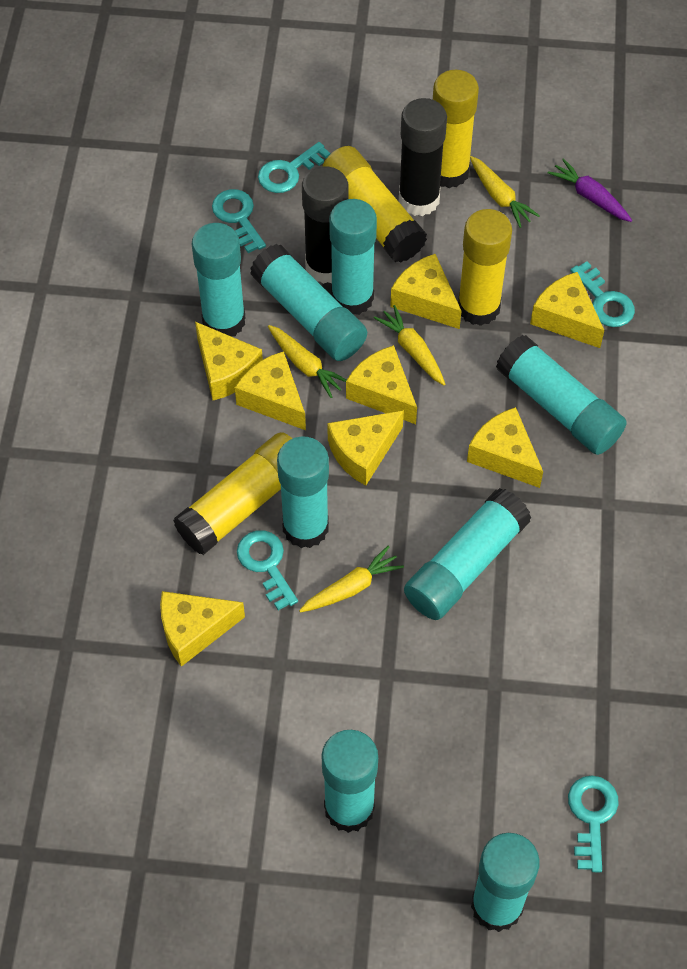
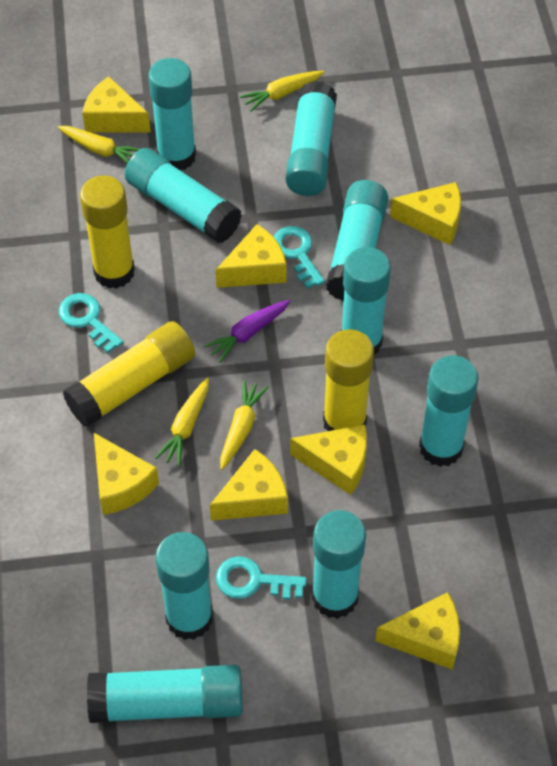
black glue stick: 2 -> 0
turquoise glue stick: 8 -> 9
turquoise key: 5 -> 3
yellow cheese: 8 -> 7
yellow glue stick: 4 -> 3

